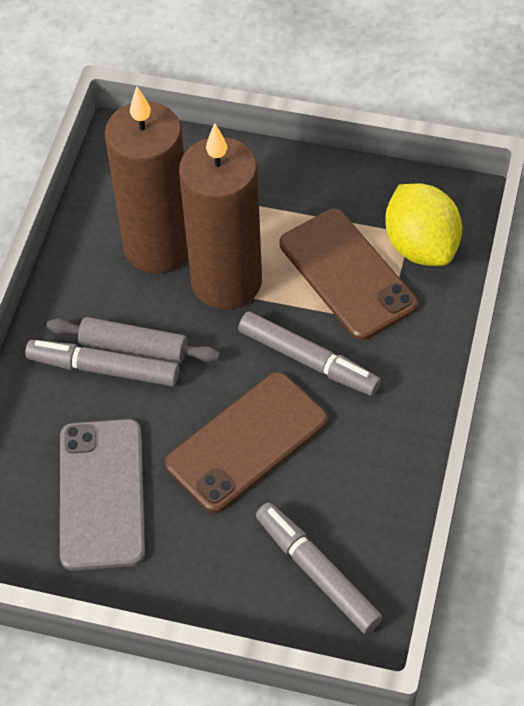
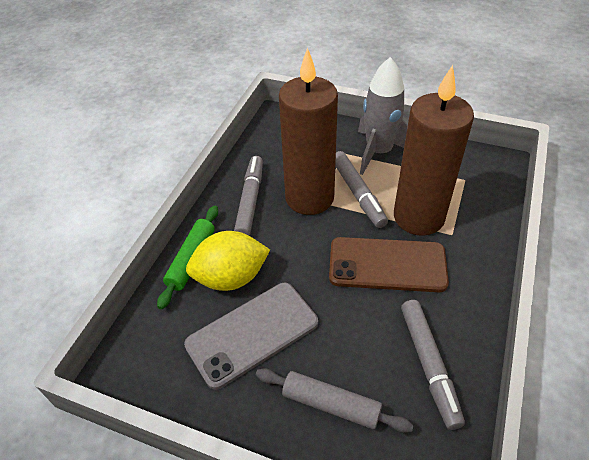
brown phone: 2 -> 1
green rolling pin: 0 -> 1
grey rocket: 0 -> 1

